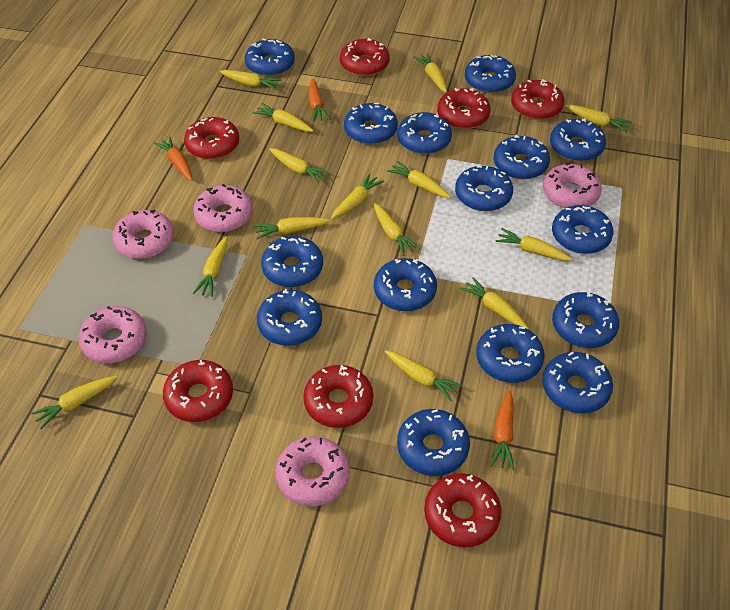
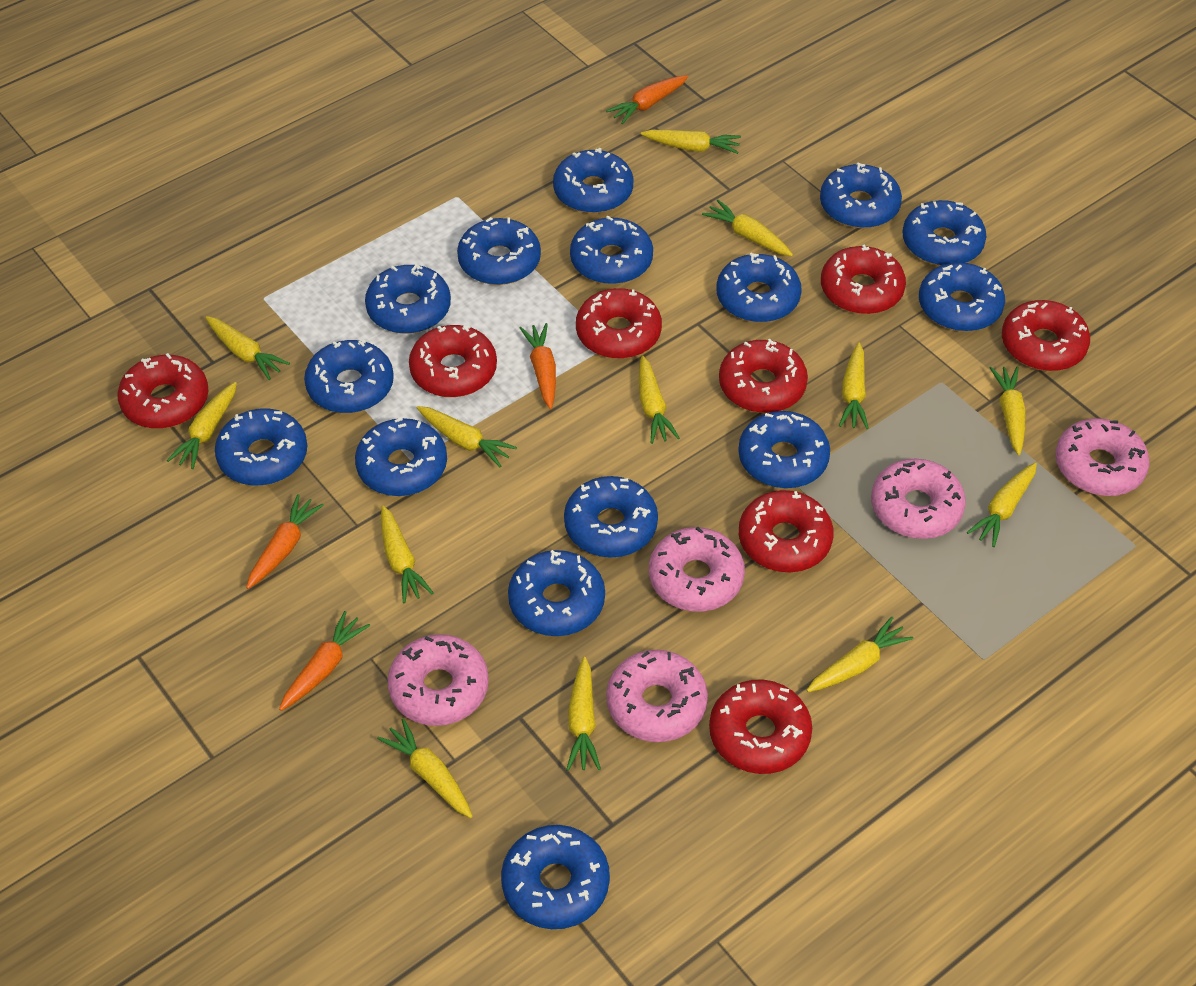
orange carrot: 3 -> 4
red donut: 7 -> 8
yellow carrot: 14 -> 13

